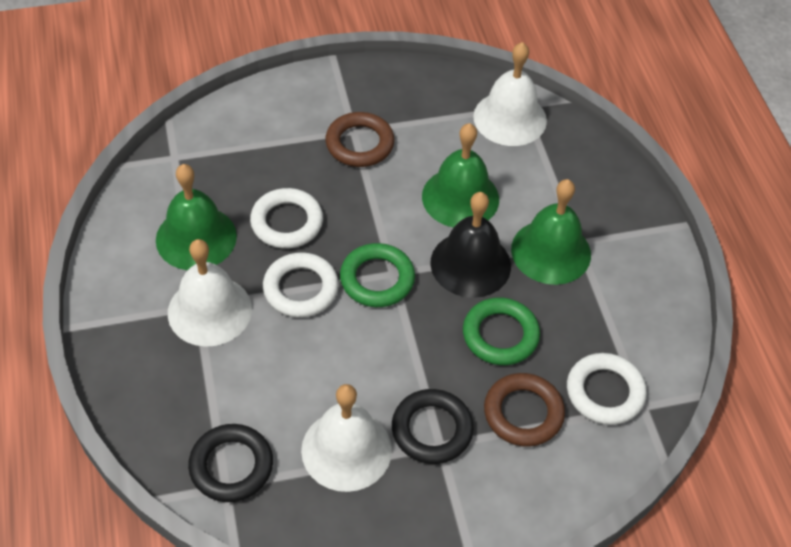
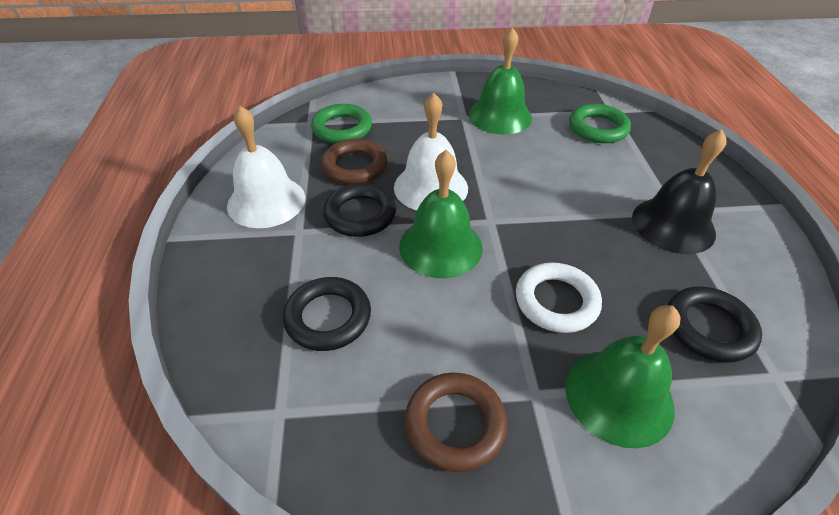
black ring: 2 -> 3
white bell: 3 -> 2
white ring: 3 -> 1

